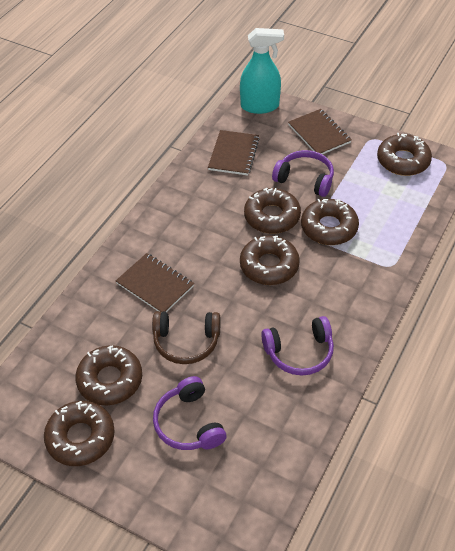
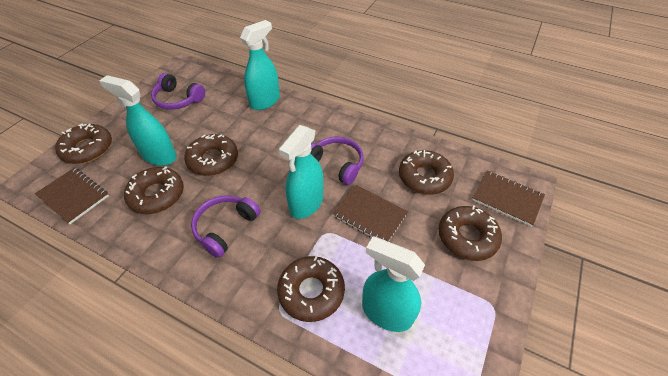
brown headphones: 1 -> 0
turquoise spray bottle: 1 -> 4

